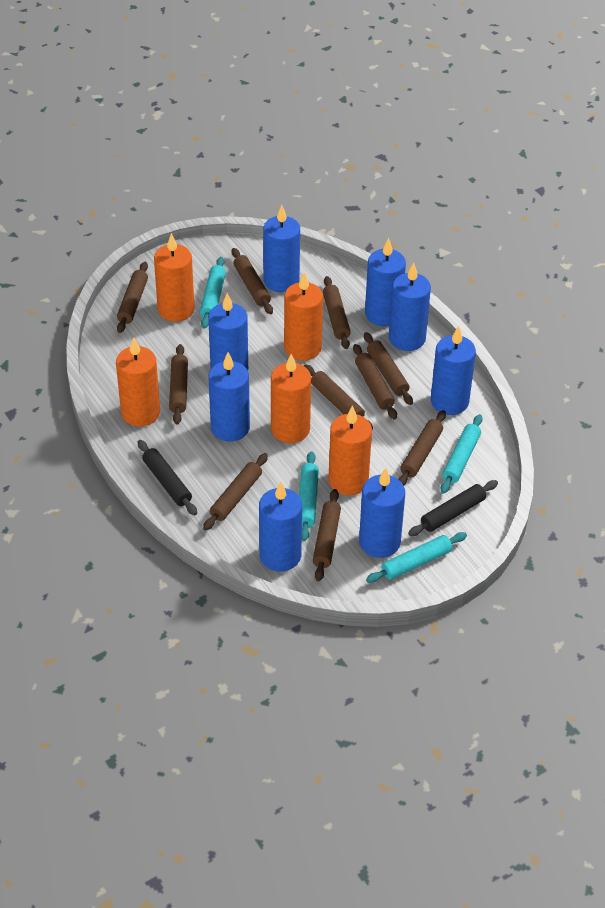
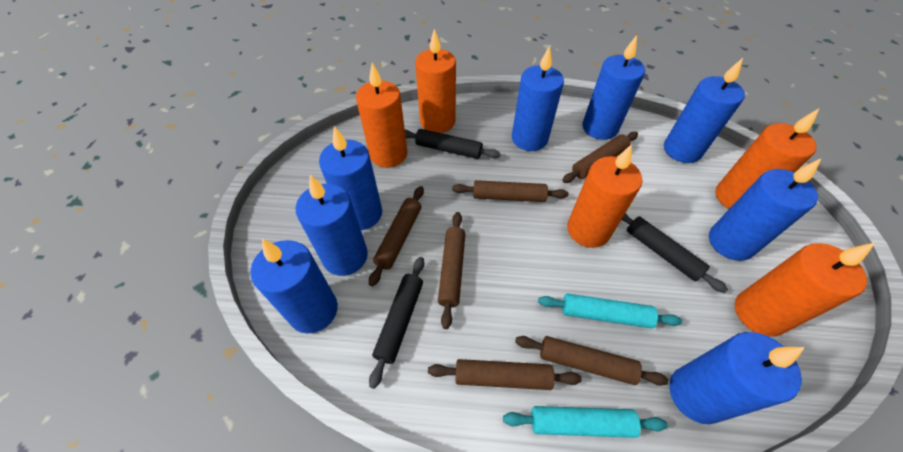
black rolling pin: 2 -> 3
brown rolling pin: 10 -> 6
turquoise rolling pin: 4 -> 2

